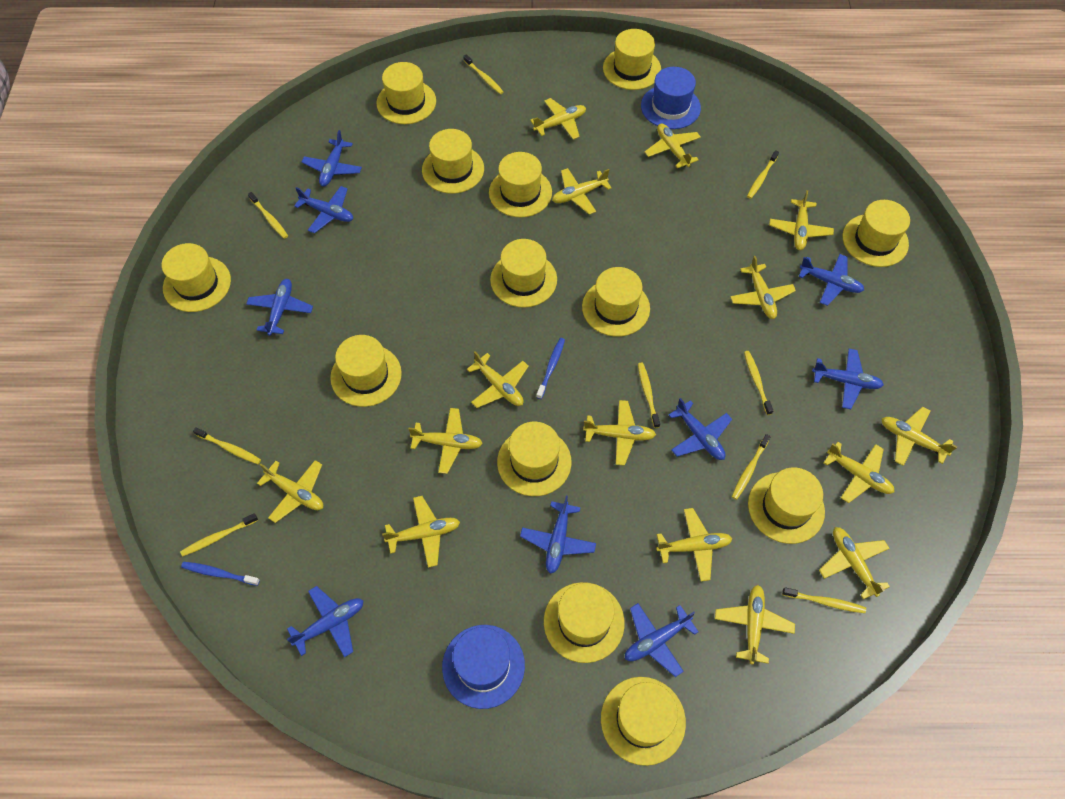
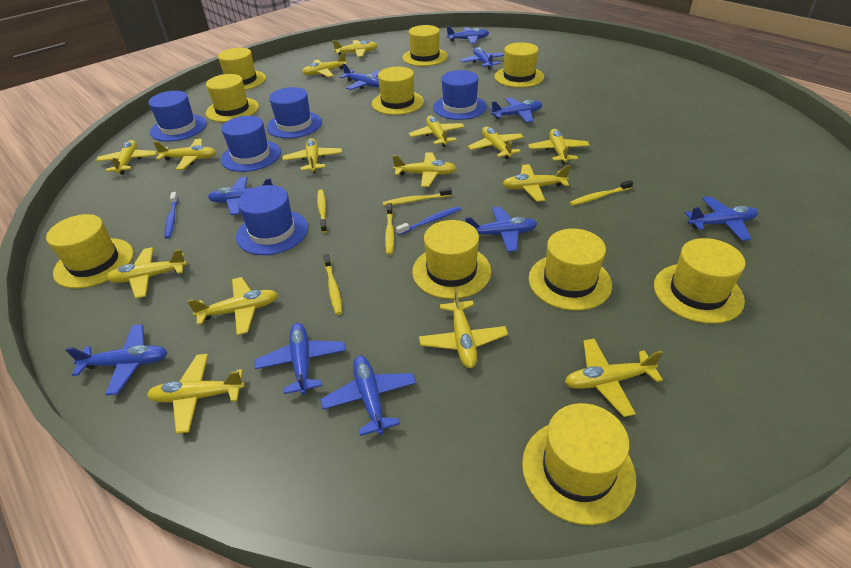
blue hat: 2 -> 5
blue plane: 9 -> 10
yellow hat: 13 -> 10
yellow toothbrush: 9 -> 5

